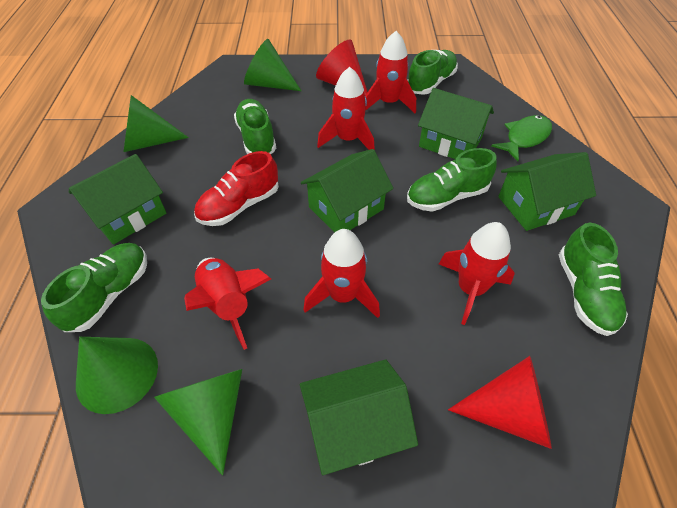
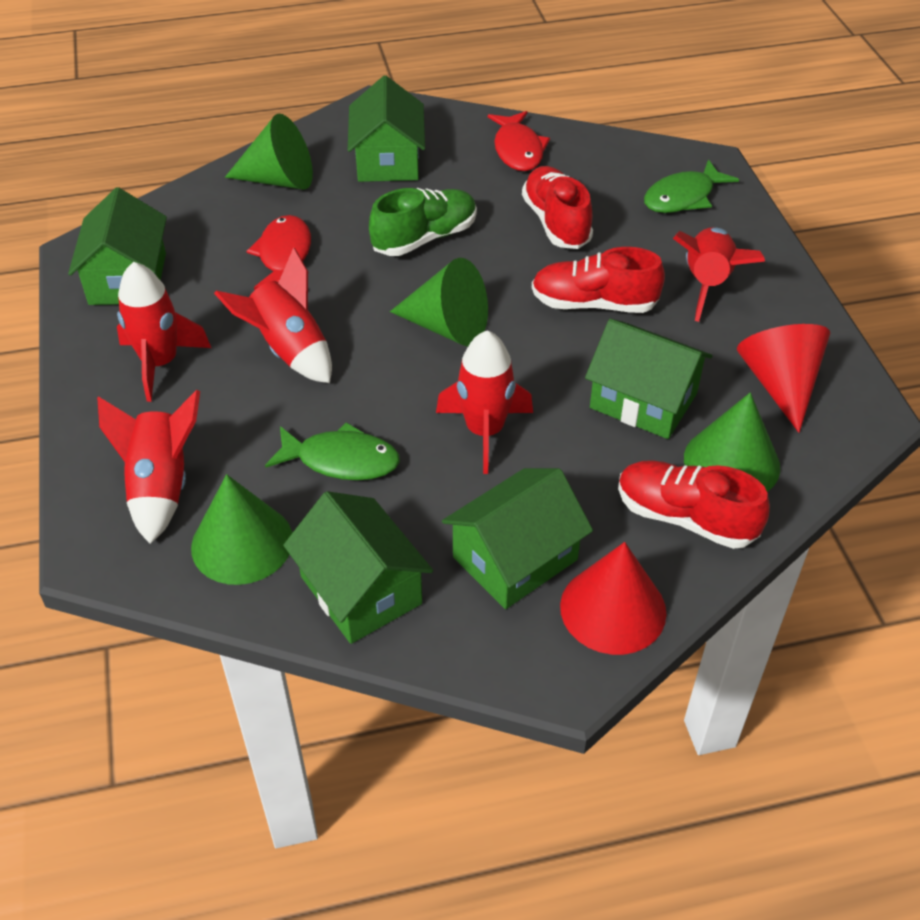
green fish: 1 -> 2
green shoe: 5 -> 1
red fish: 0 -> 2
red shoe: 1 -> 3

